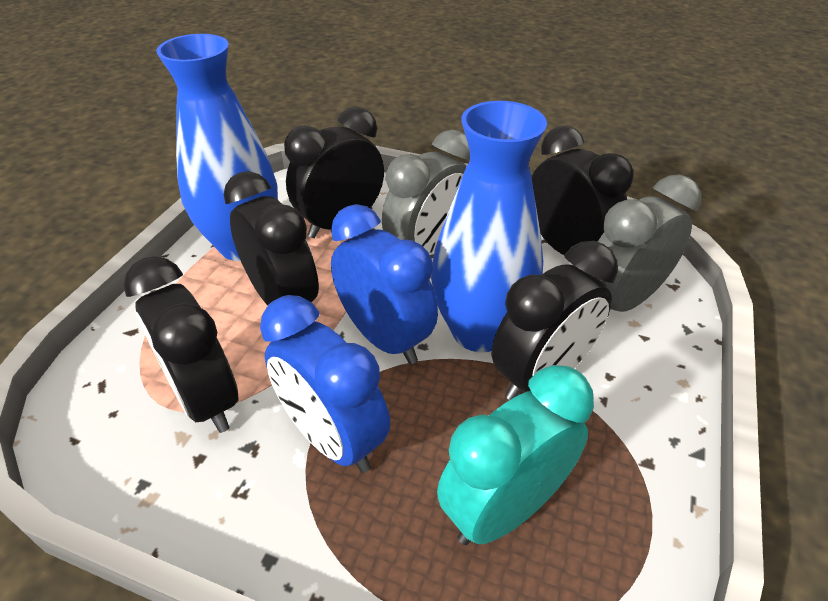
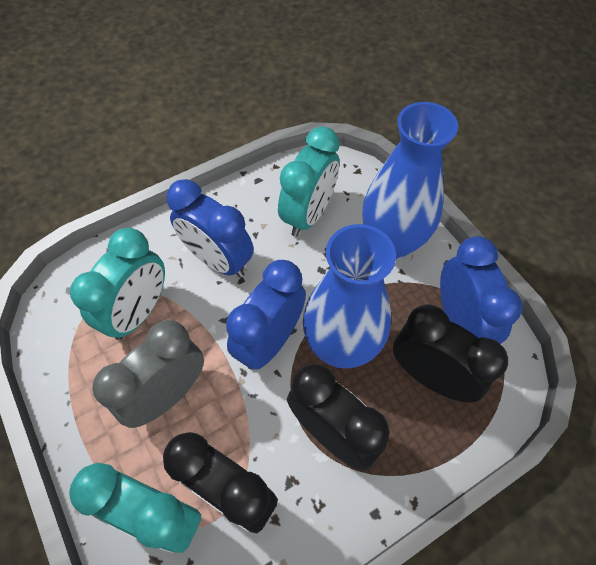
black clock: 5 -> 3
blue clock: 2 -> 3
grey clock: 2 -> 1
turquoise clock: 1 -> 3

